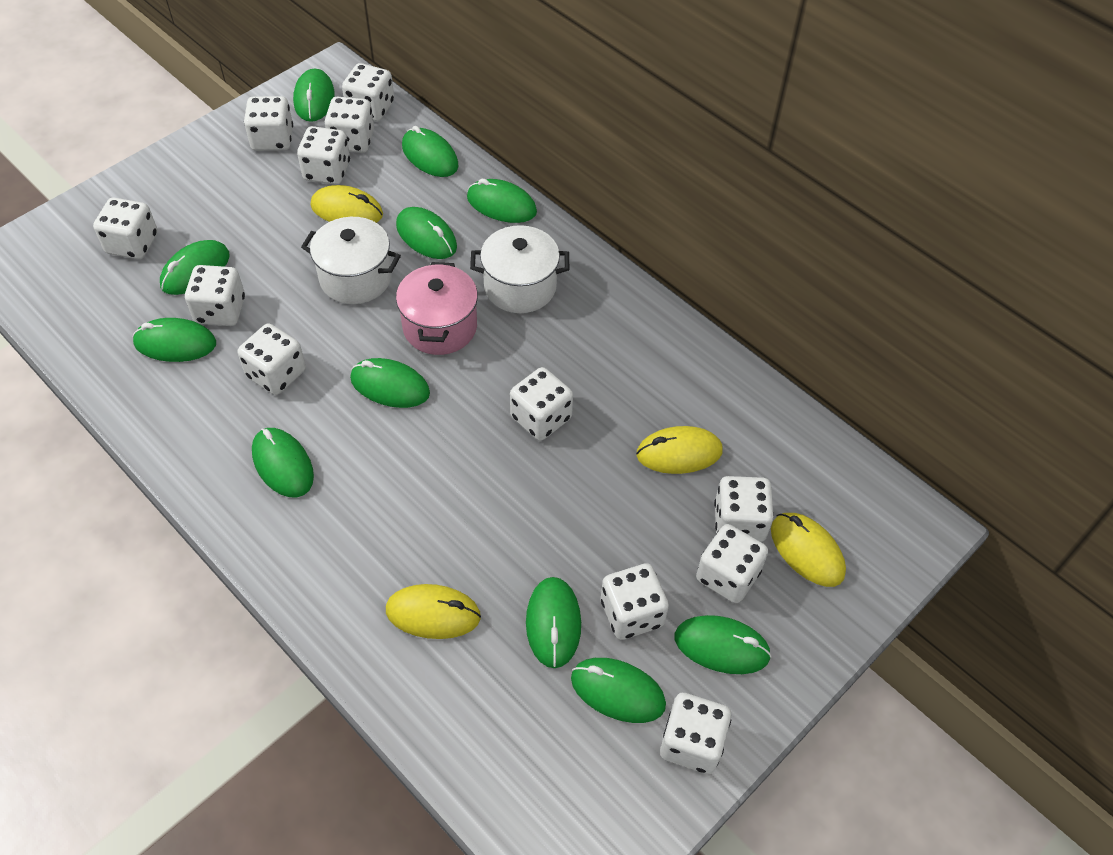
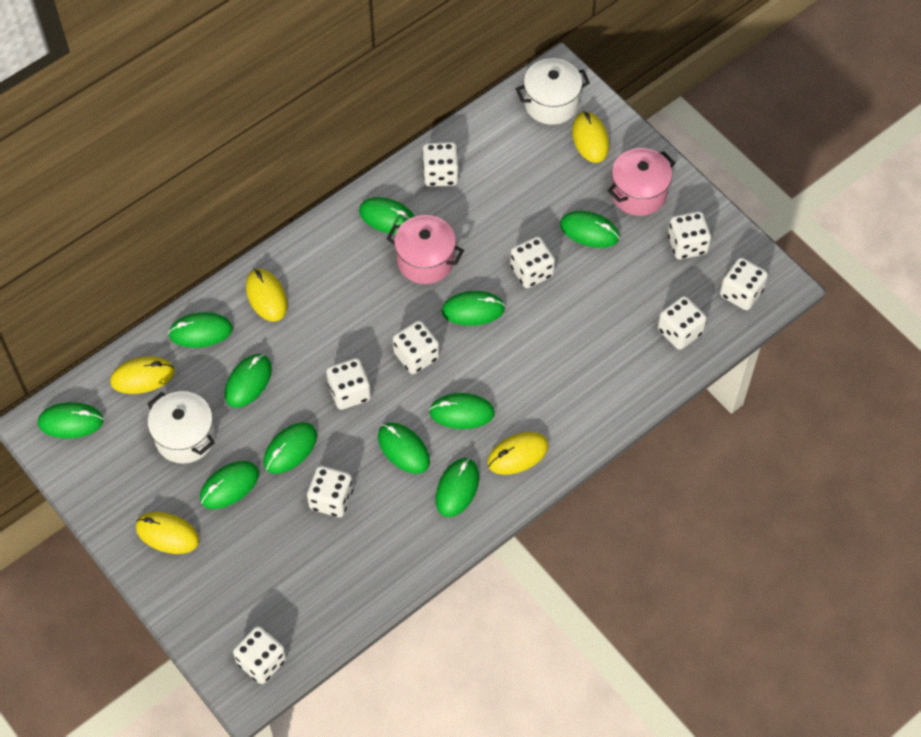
pink pot: 1 -> 2
white dice: 12 -> 9
yellow mouse: 4 -> 5

